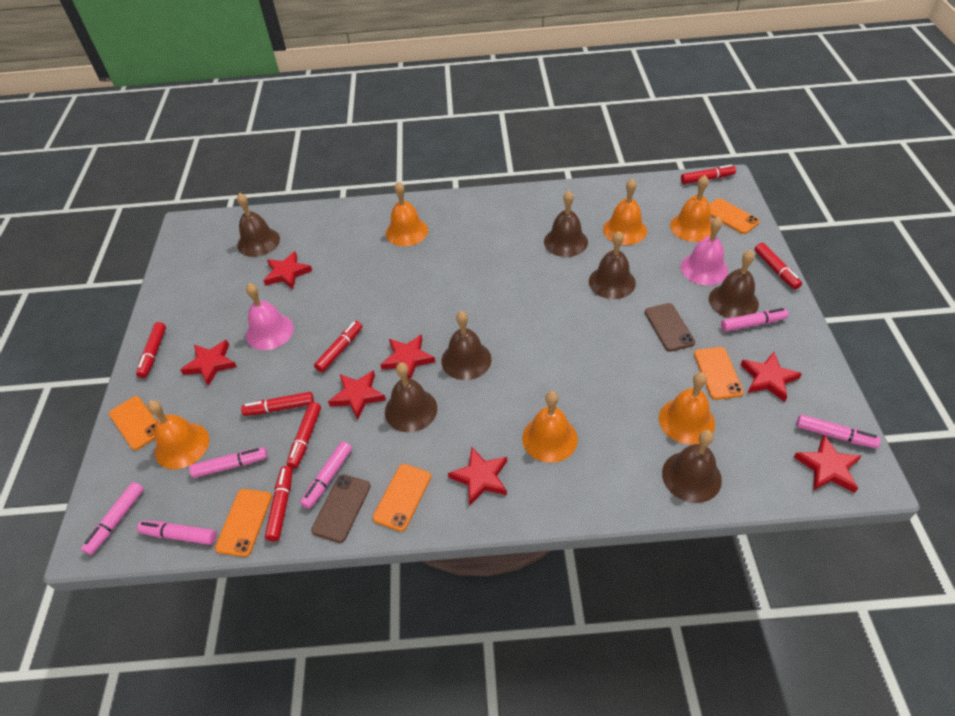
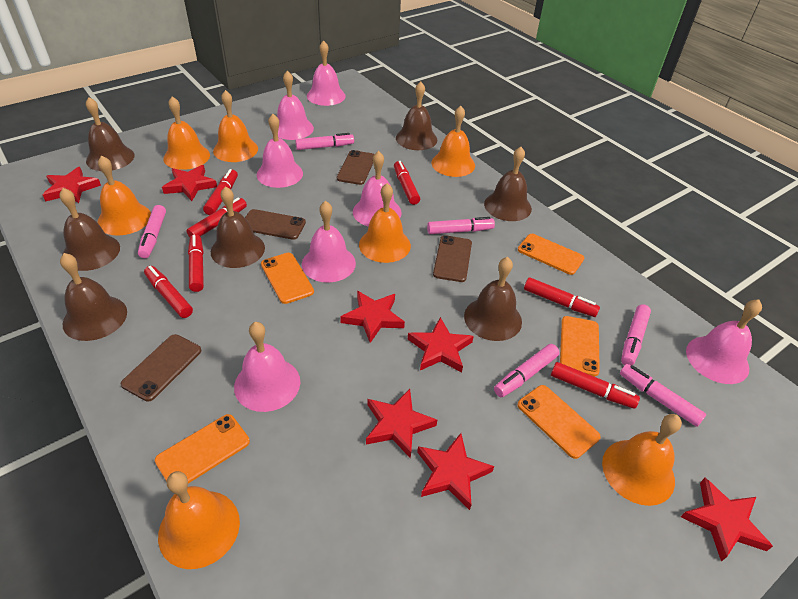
brown phone: 2 -> 4
orange bell: 6 -> 7
pink bell: 2 -> 7

